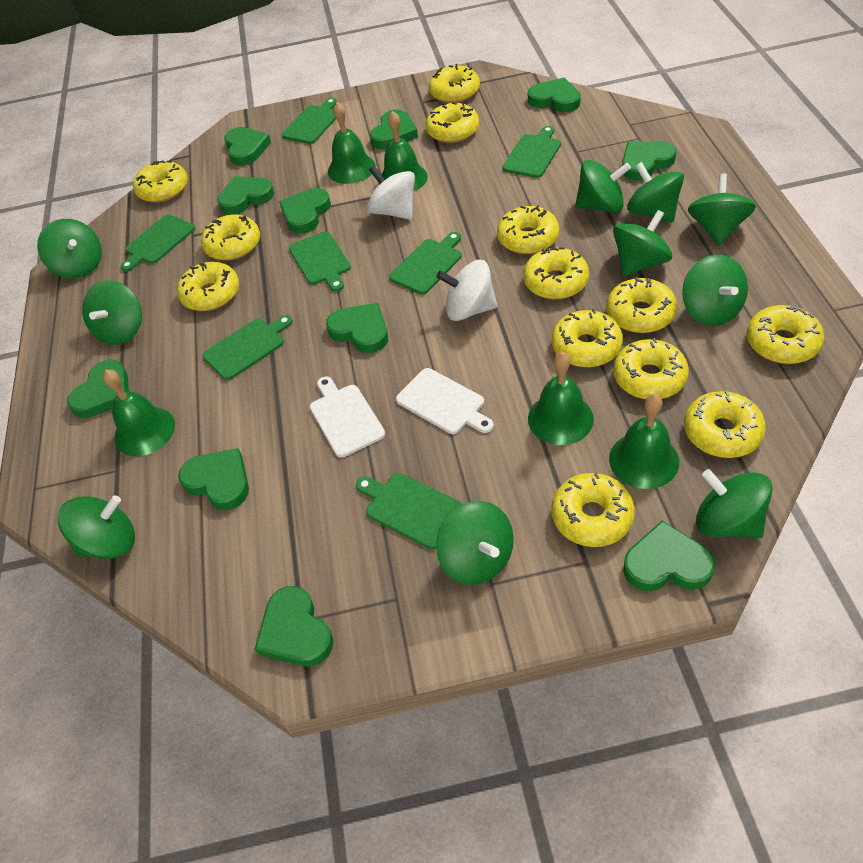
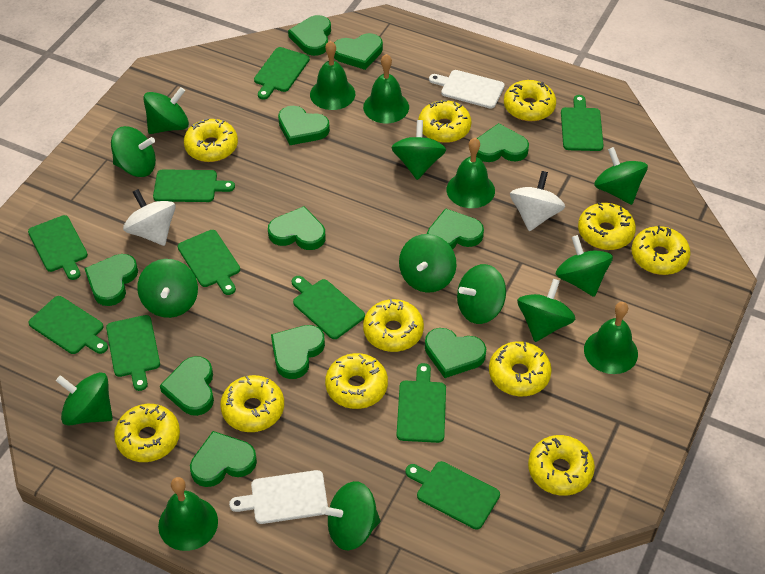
green cutting board: 7 -> 10
green spinning top: 10 -> 11
yellow donut: 13 -> 11

